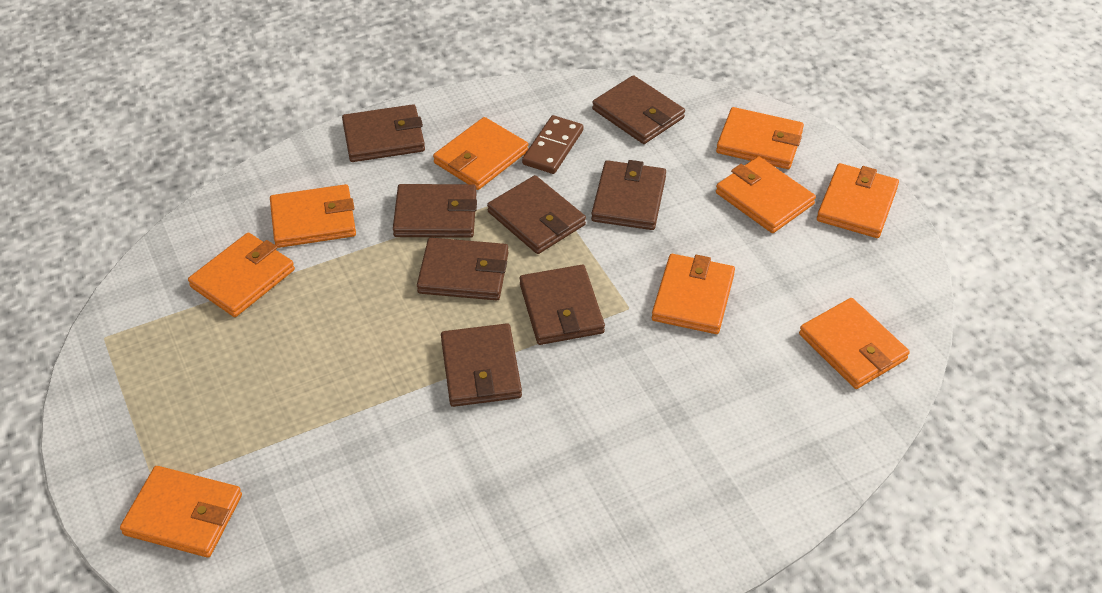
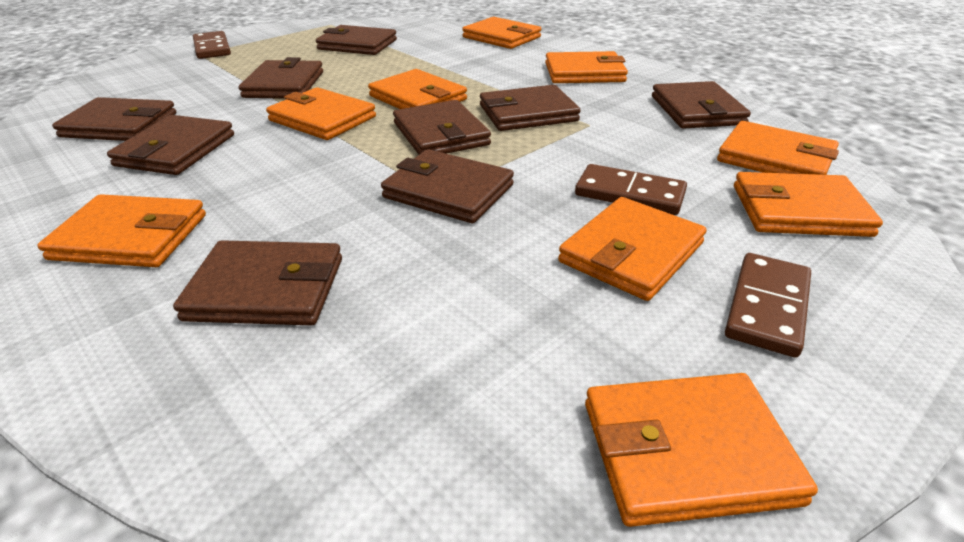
brown domino: 1 -> 3
brown wallet: 8 -> 9

